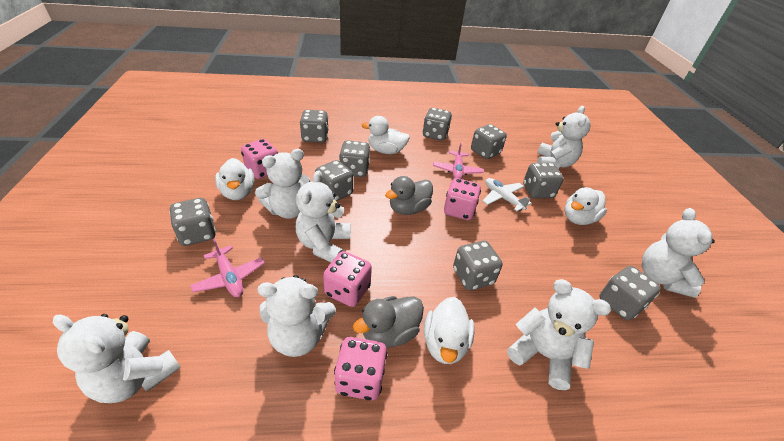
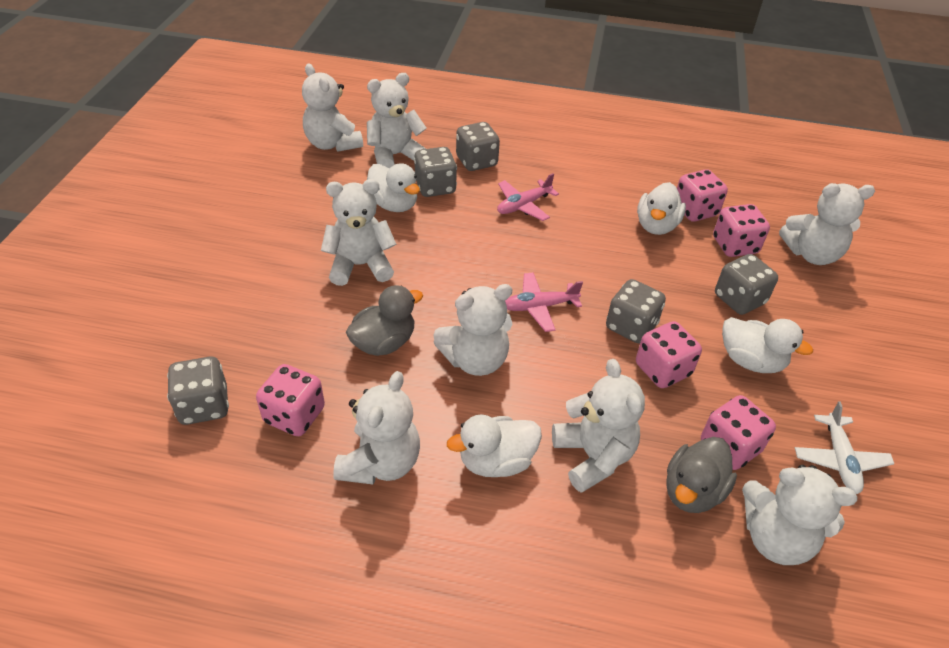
grey dice: 9 -> 5
pink dice: 4 -> 5
white teddy bear: 7 -> 8

